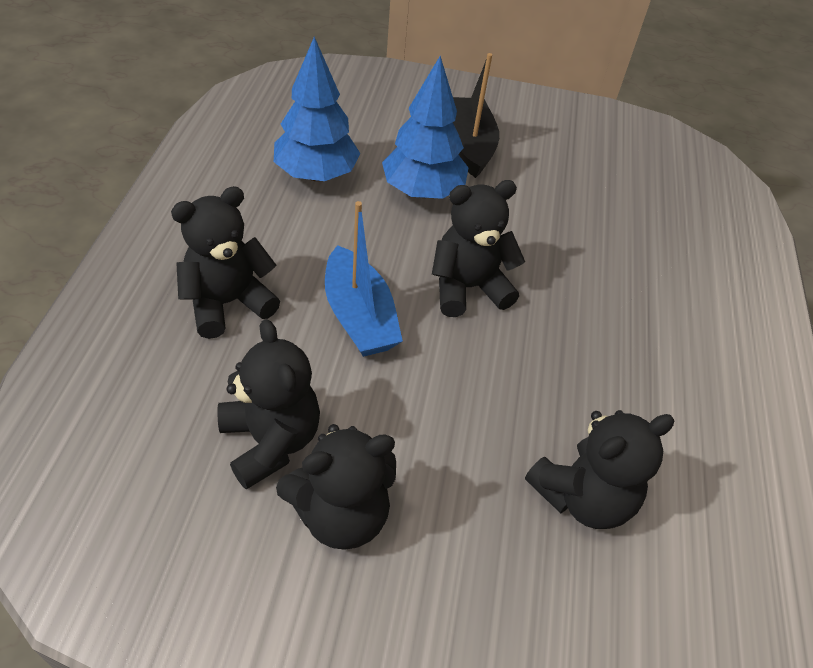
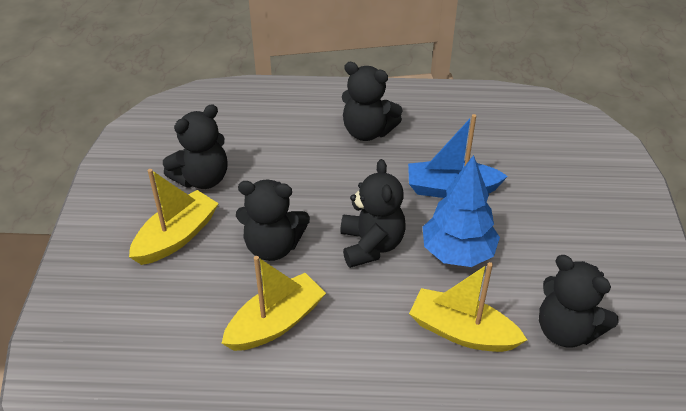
black boat: 1 -> 0
blue tree: 2 -> 1
yellow boat: 0 -> 3

